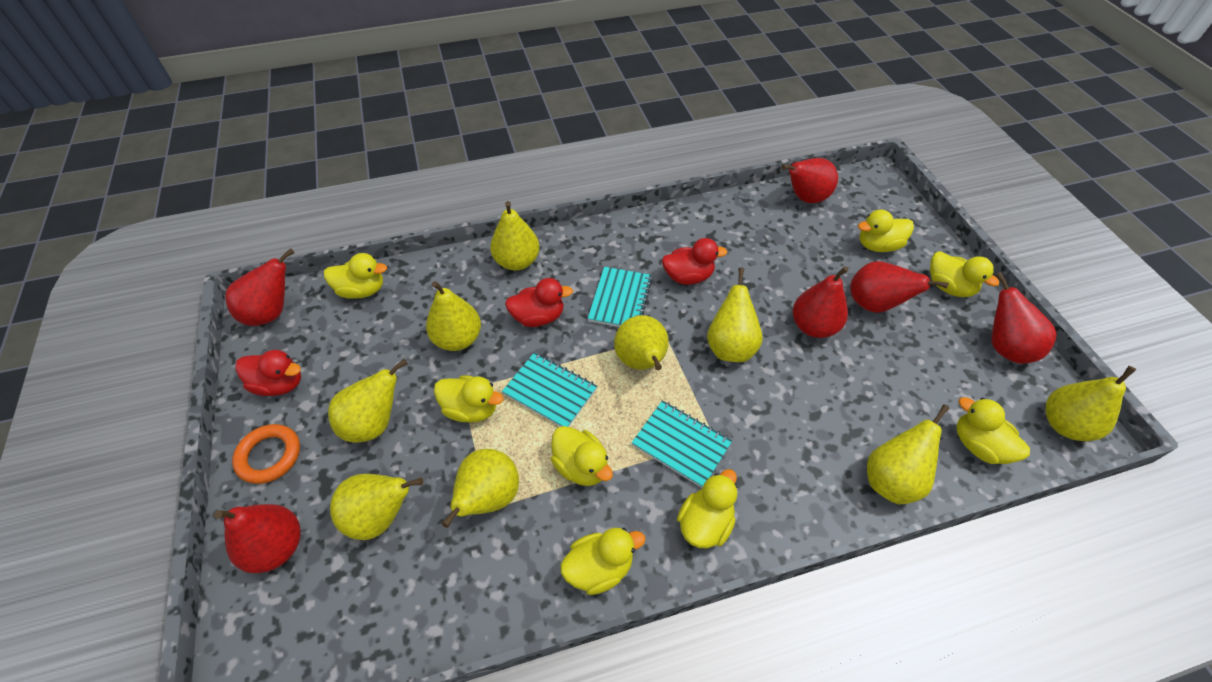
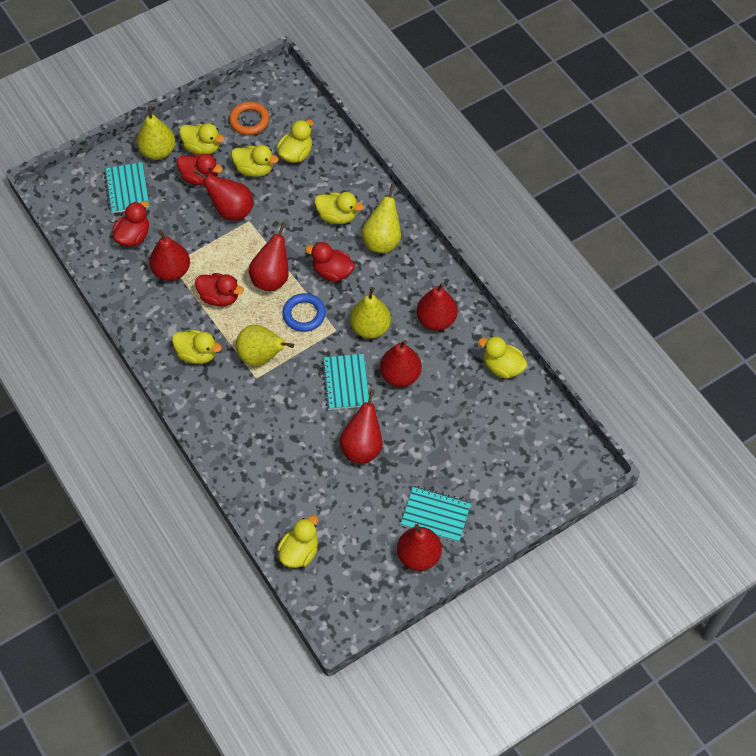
blue ring: 0 -> 1
red duck: 3 -> 4
red pear: 6 -> 7
yellow duck: 8 -> 7
yellow pear: 9 -> 4

